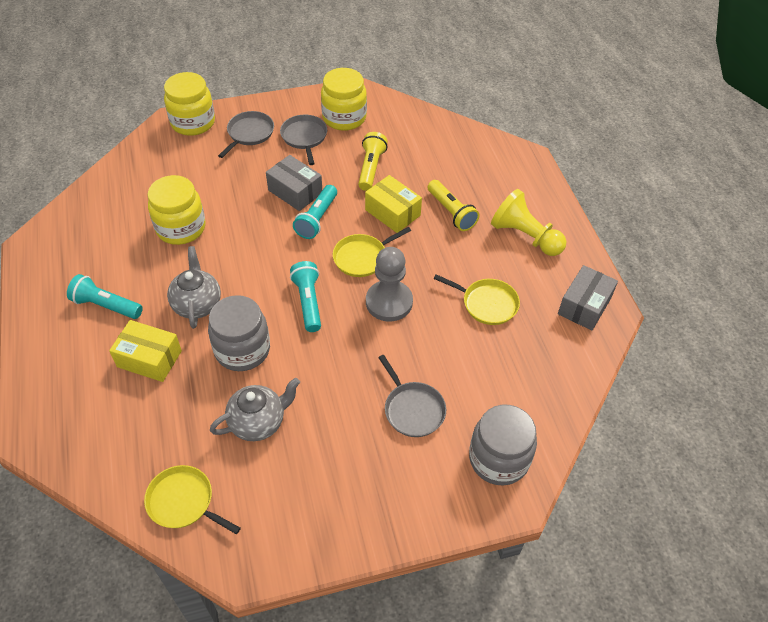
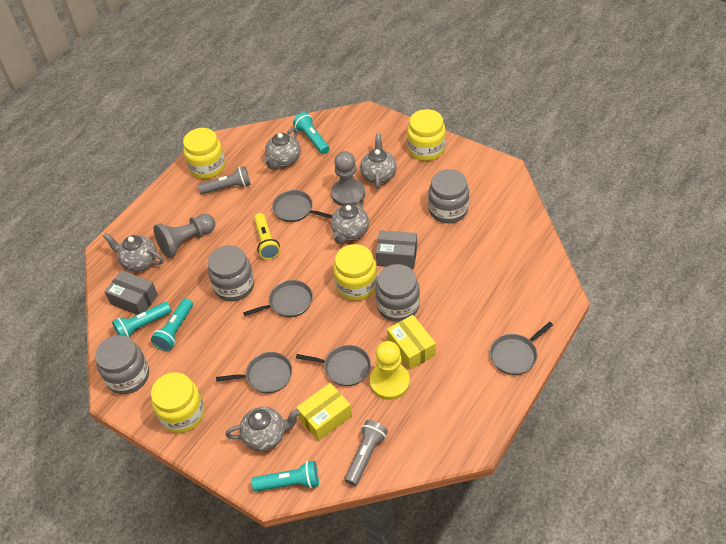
grey flashlight: 0 -> 2
grey jar: 2 -> 4
grey pan: 3 -> 5
grey pawn: 1 -> 2
grey teapot: 2 -> 5
turquoise flashlight: 3 -> 4
yellow flashlight: 2 -> 1
yellow jar: 3 -> 4
yellow pan: 3 -> 0

